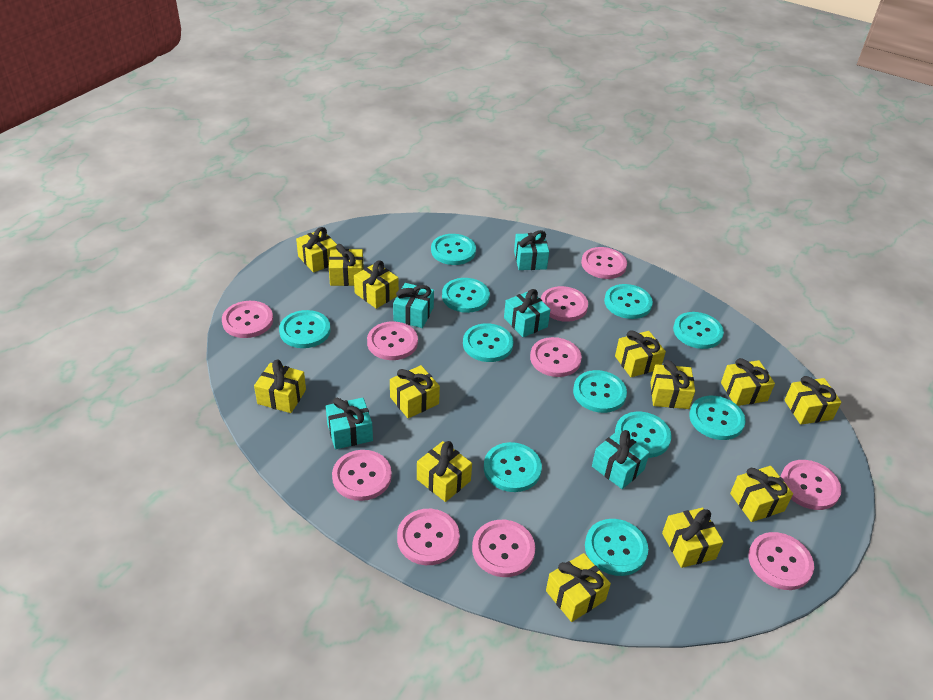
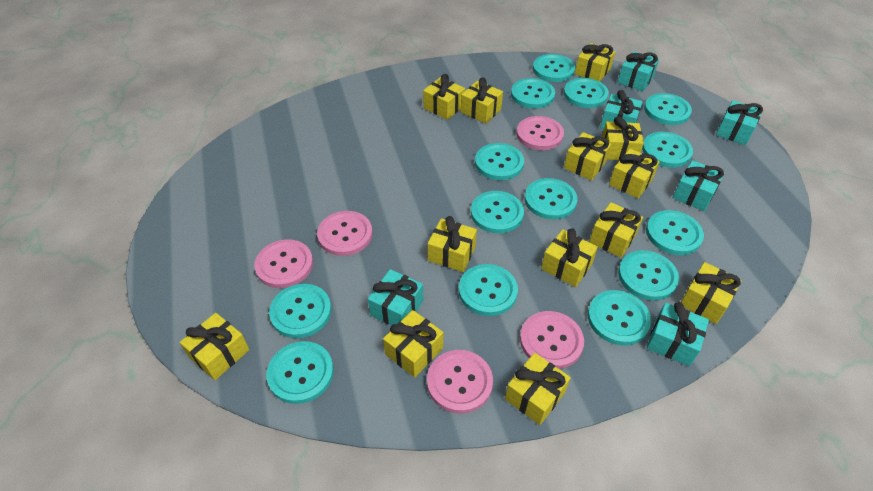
pink button: 10 -> 5
turquoise button: 11 -> 14
turquoise gift: 5 -> 6

